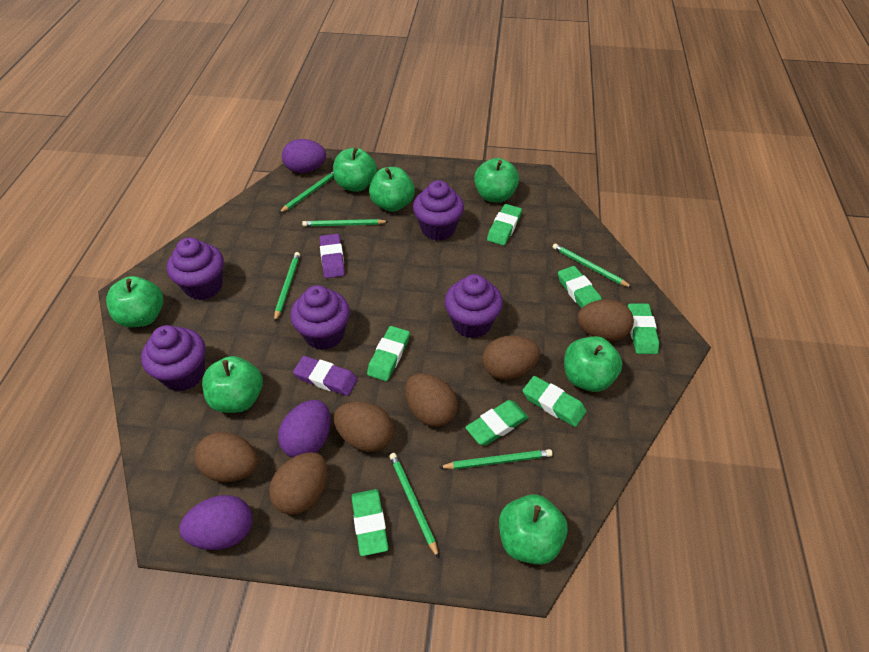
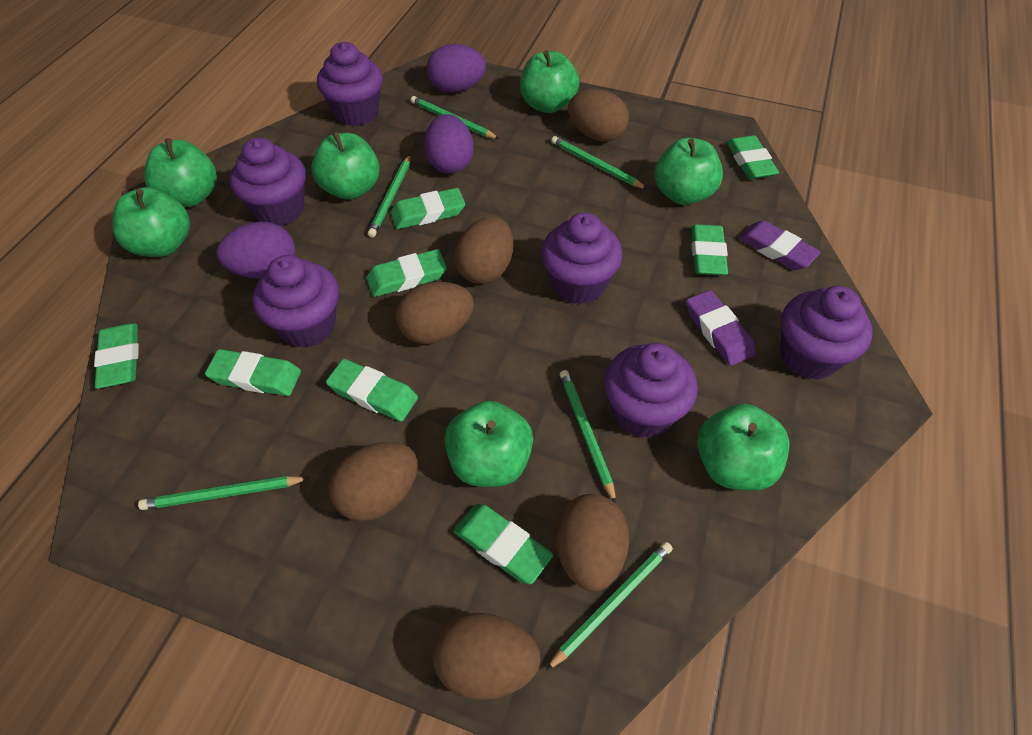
green eraser: 7 -> 8
purple cupcake: 5 -> 6

